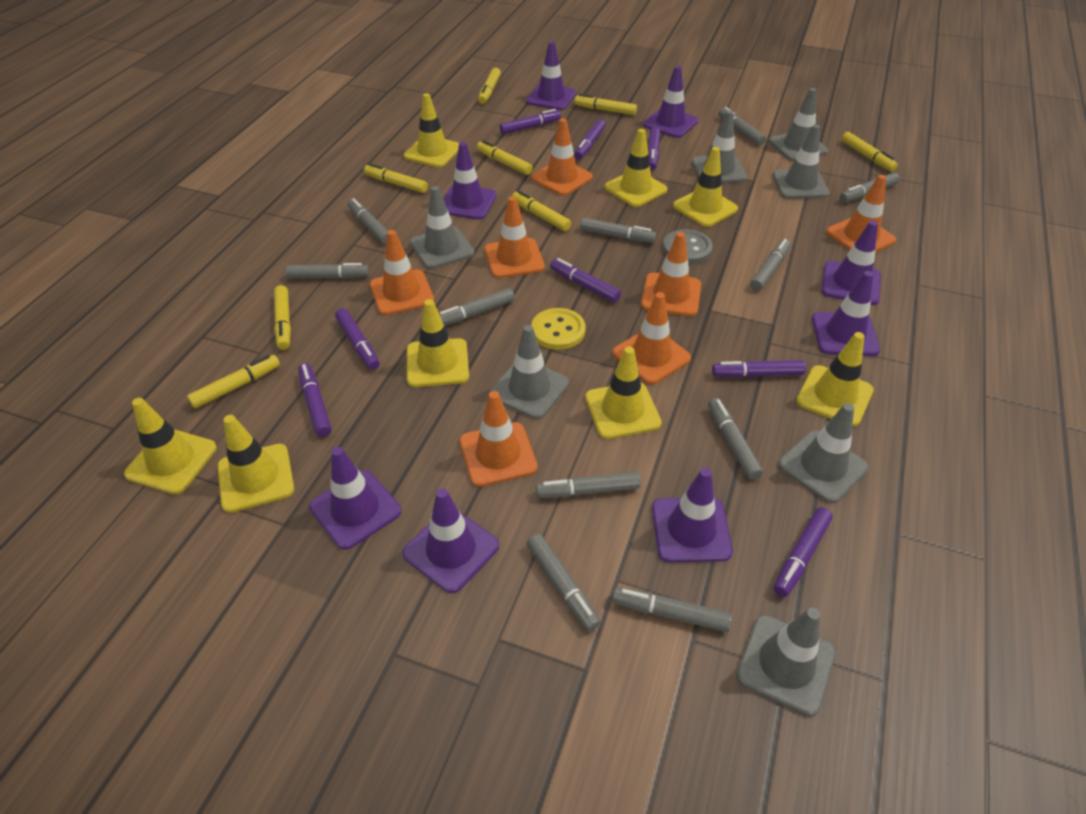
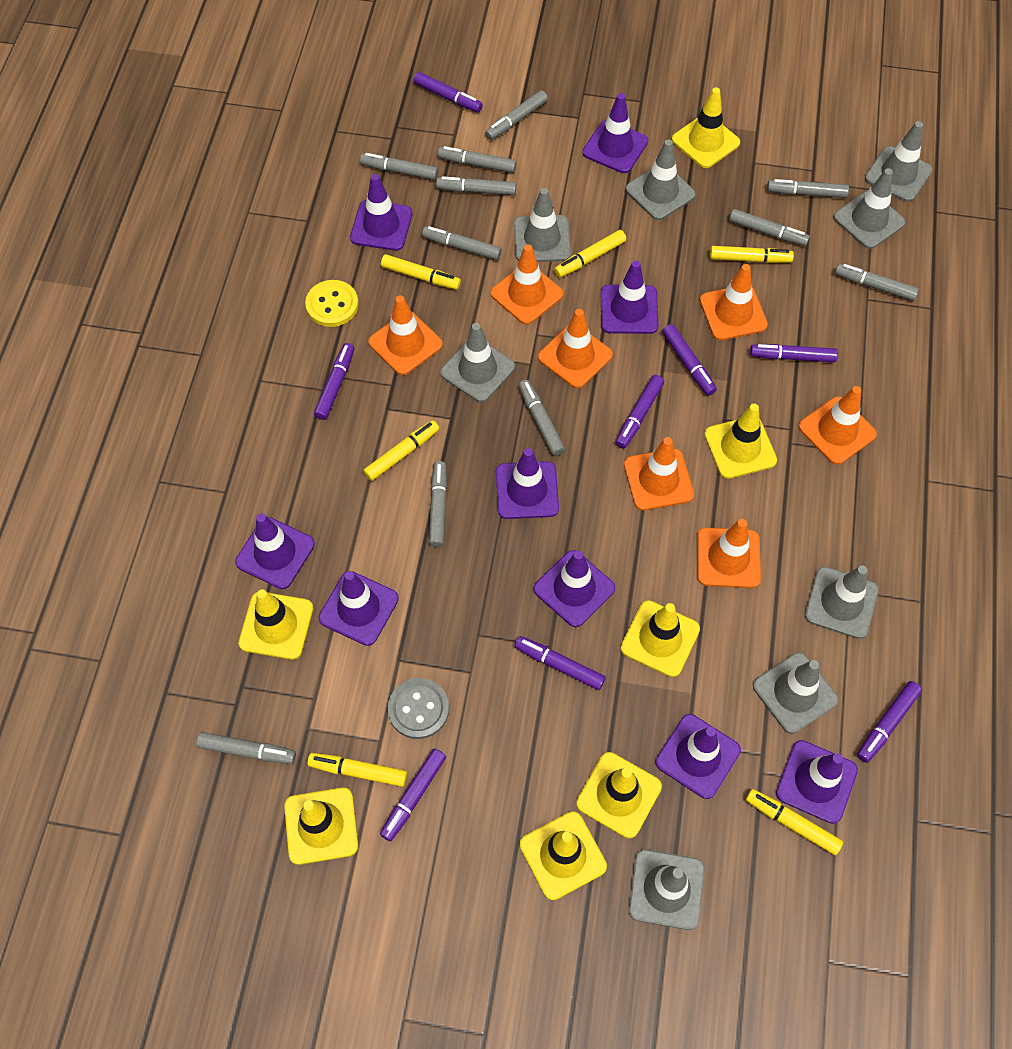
grey traffic cone: 7 -> 8
purple traffic cone: 8 -> 9
yellow marker: 8 -> 6
yellow traffic cone: 8 -> 7

